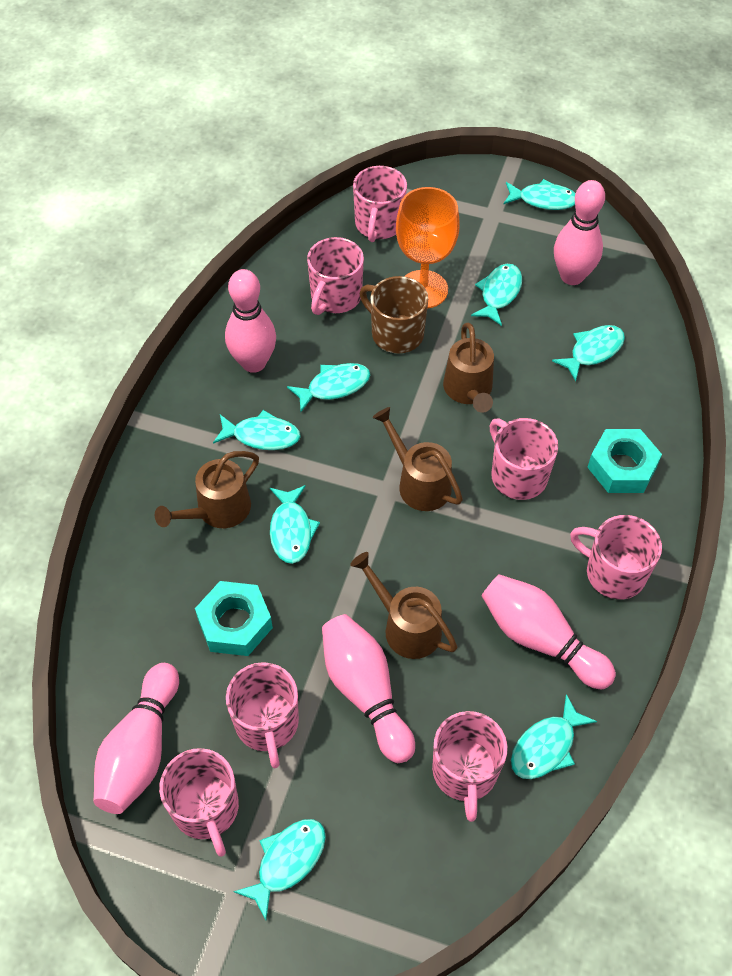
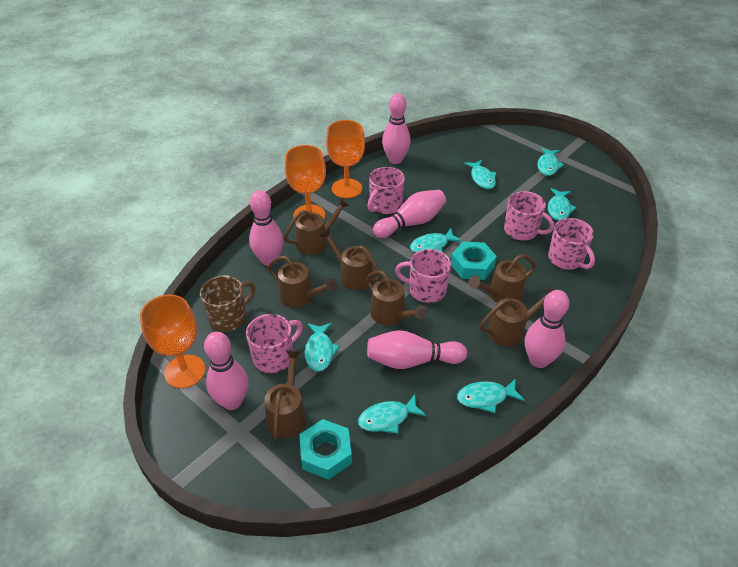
brown watering can: 4 -> 7
orange goblet: 1 -> 3
pink bowling pin: 5 -> 6
pink mug: 7 -> 5
turquoise fish: 8 -> 7

